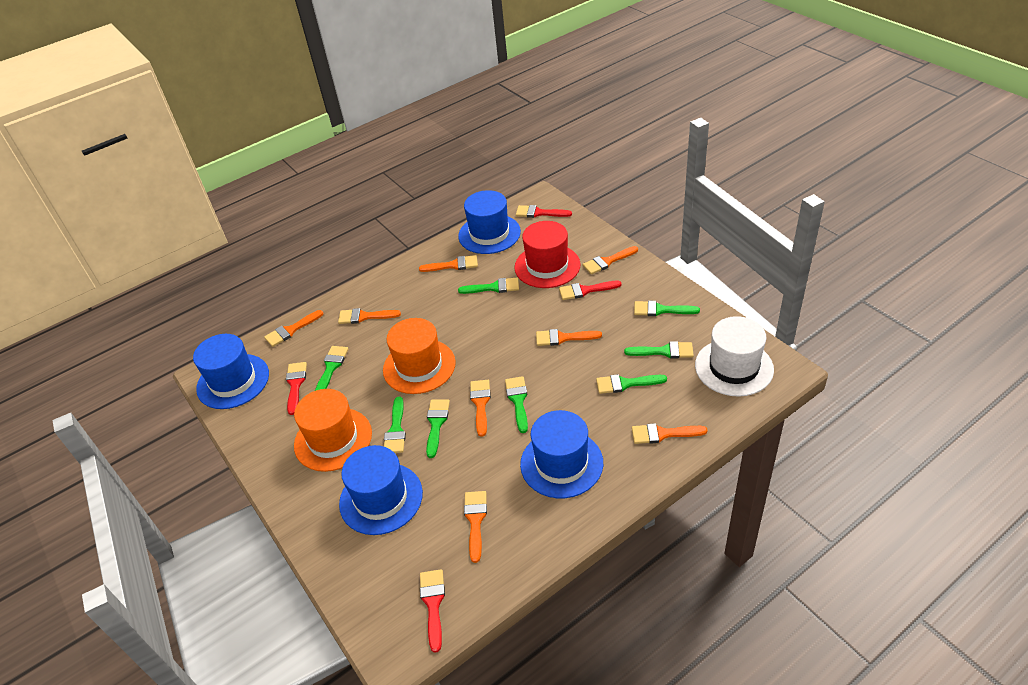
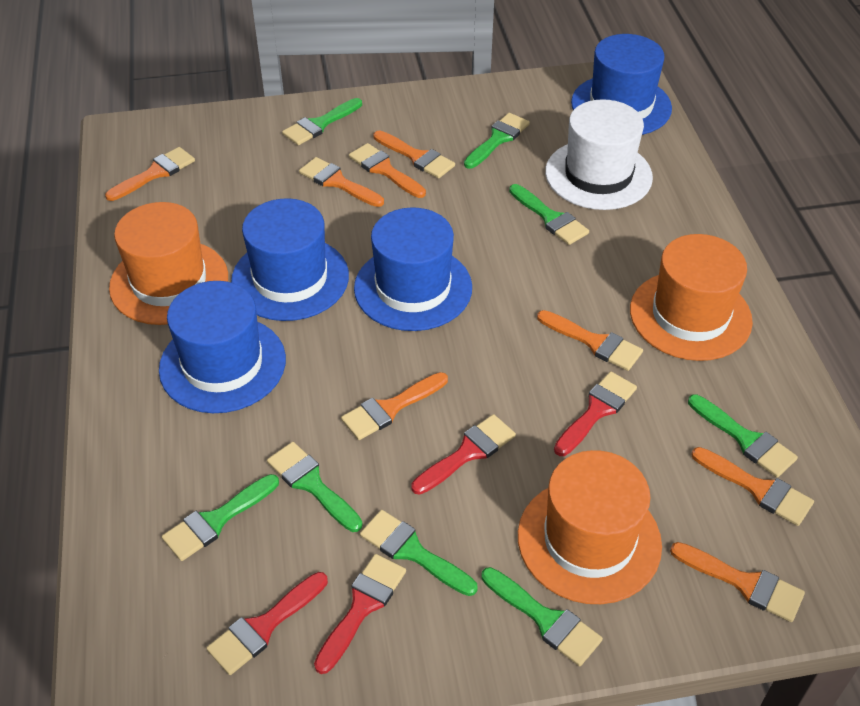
orange hat: 2 -> 3
red hat: 1 -> 0

